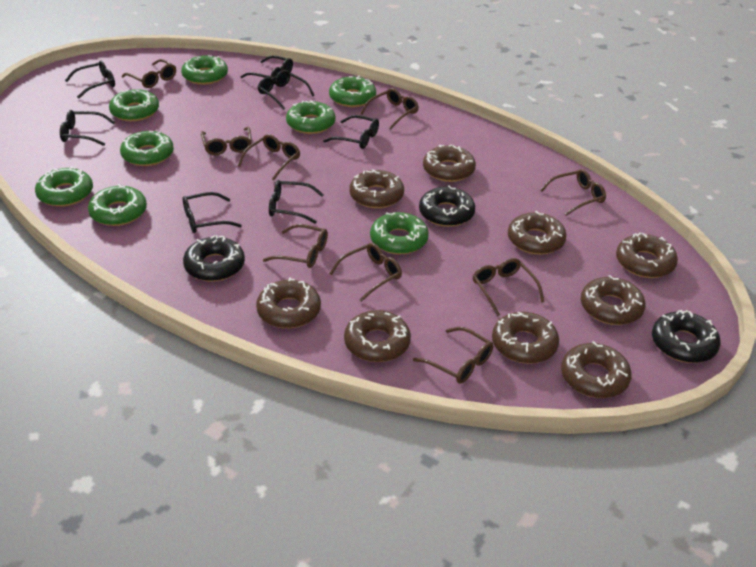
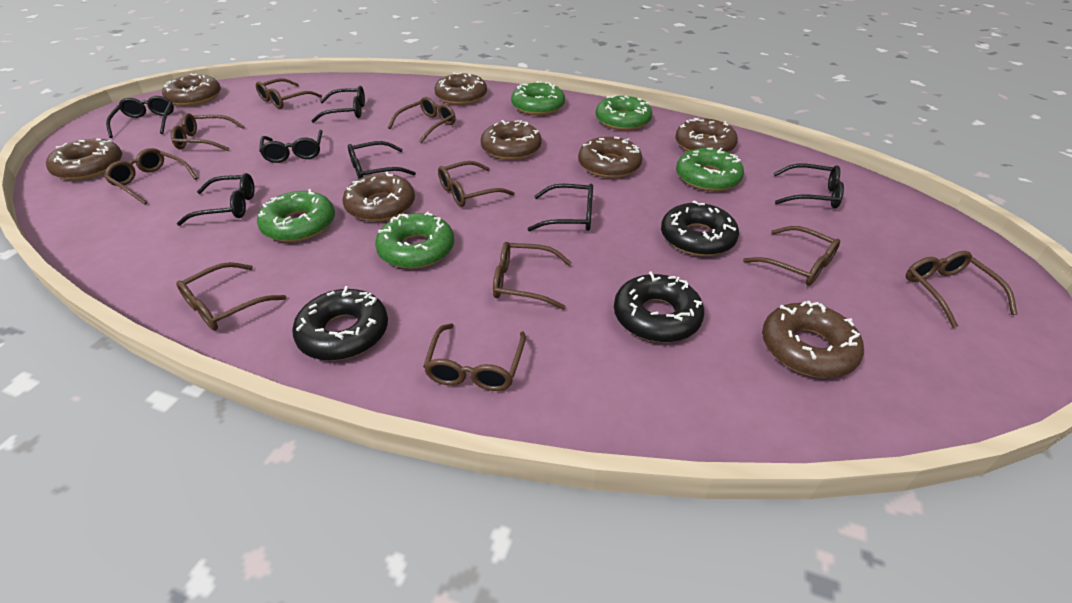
brown donut: 9 -> 8
brown glasses: 9 -> 10
green donut: 8 -> 5

